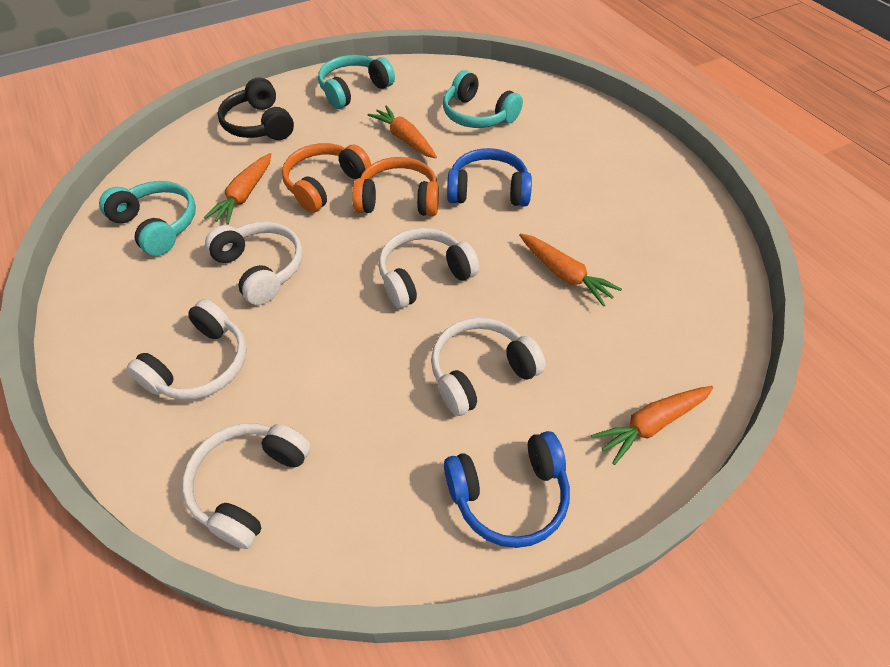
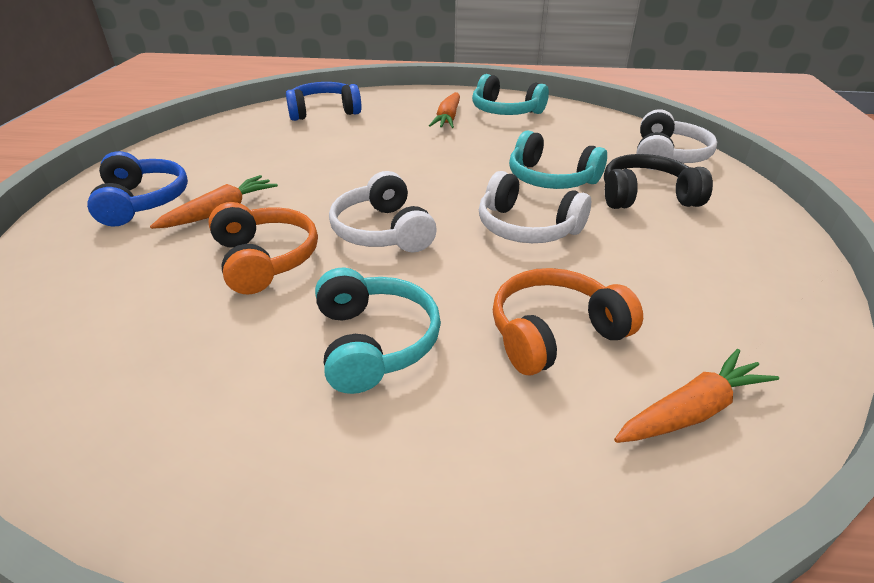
orange carrot: 4 -> 3
white headphones: 5 -> 3

